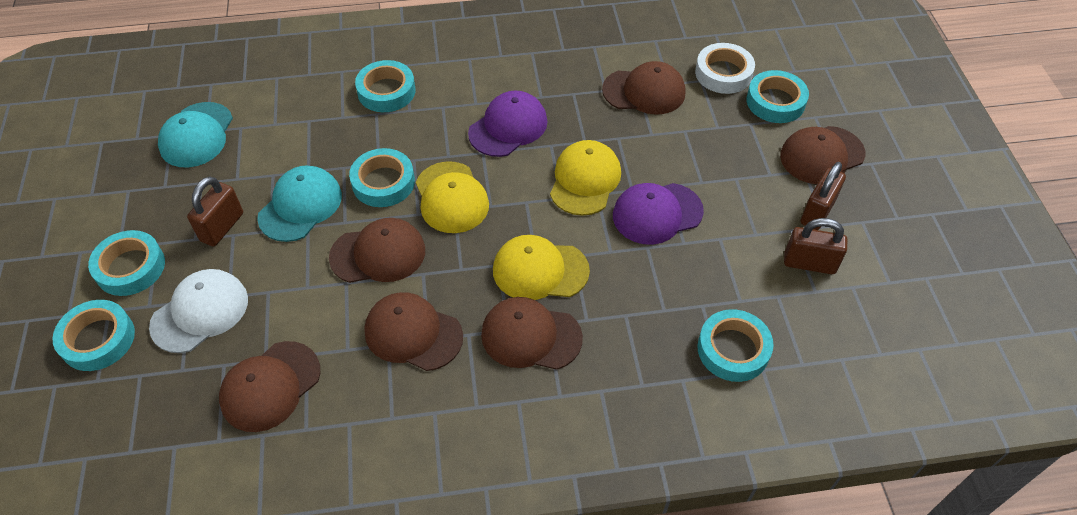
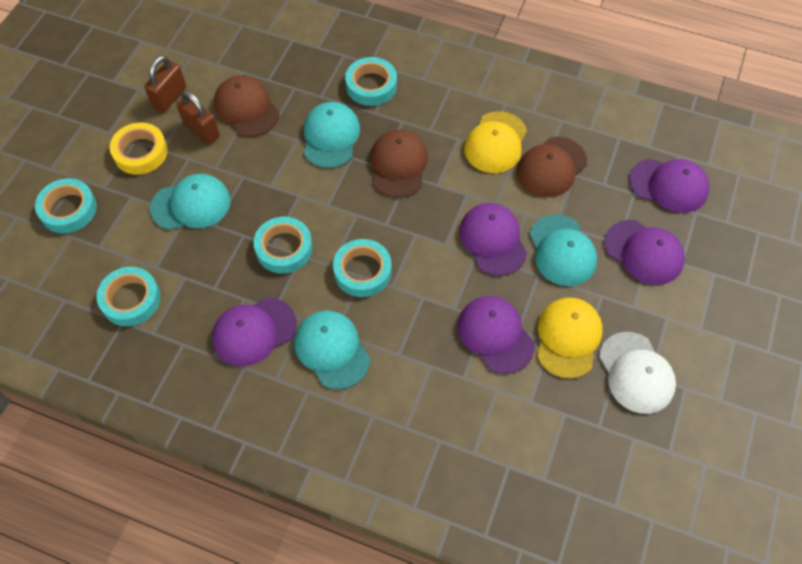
brown cap: 6 -> 3
brown padlock: 3 -> 2
purple cap: 2 -> 5
turquoise cap: 2 -> 4
turquoise tape: 6 -> 5
white tape: 1 -> 0
yellow cap: 3 -> 2
yellow tape: 0 -> 1

